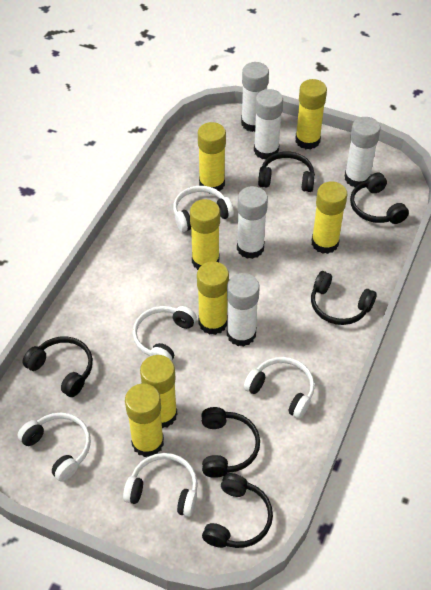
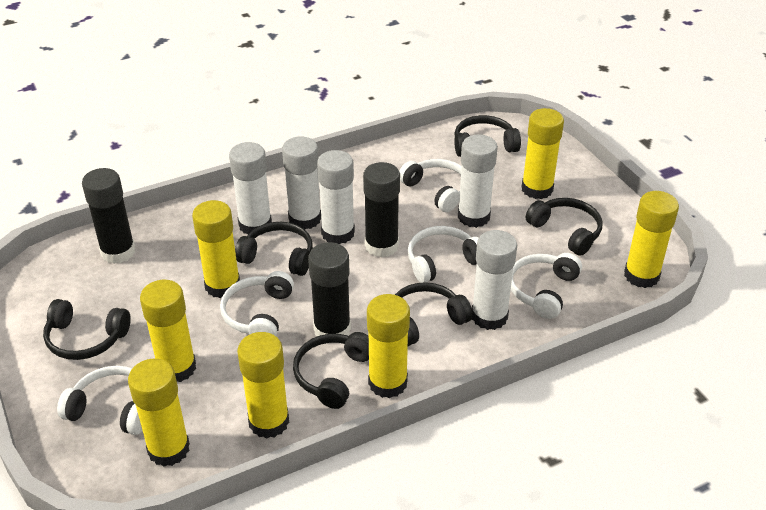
black glue stick: 0 -> 3

